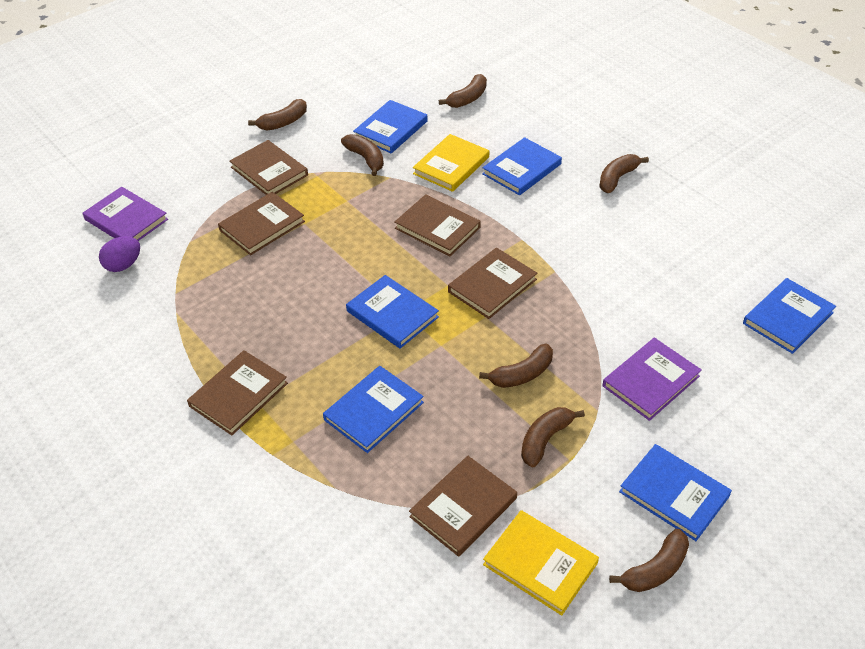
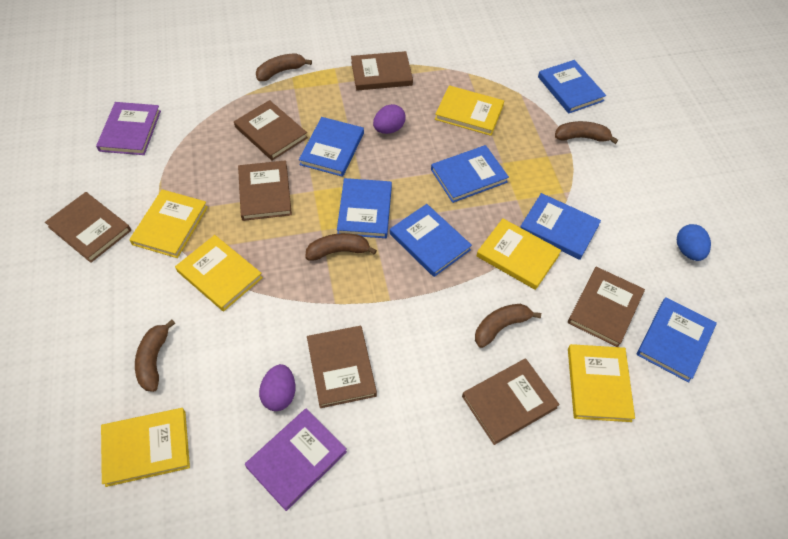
blue book: 6 -> 7
blue egg: 0 -> 1
brown banana: 7 -> 5
brown book: 6 -> 7
purple egg: 1 -> 2
yellow book: 2 -> 6

